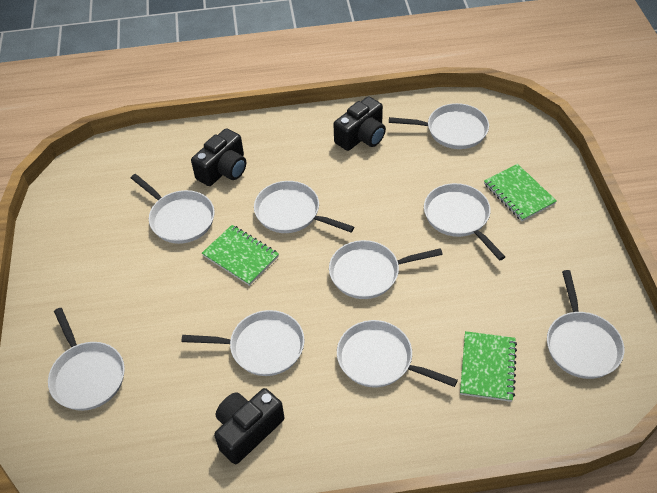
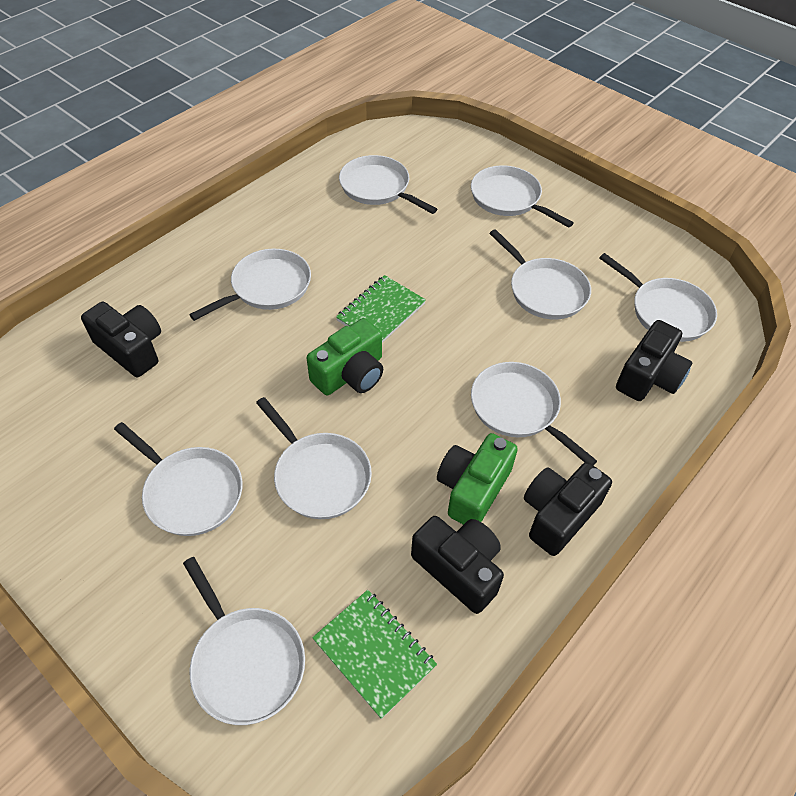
black camera: 3 -> 4
green camera: 0 -> 2
green notebook: 3 -> 2

